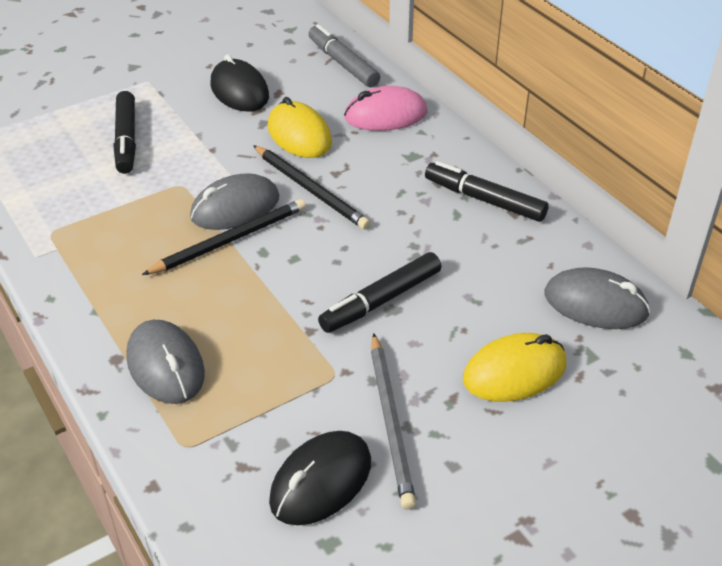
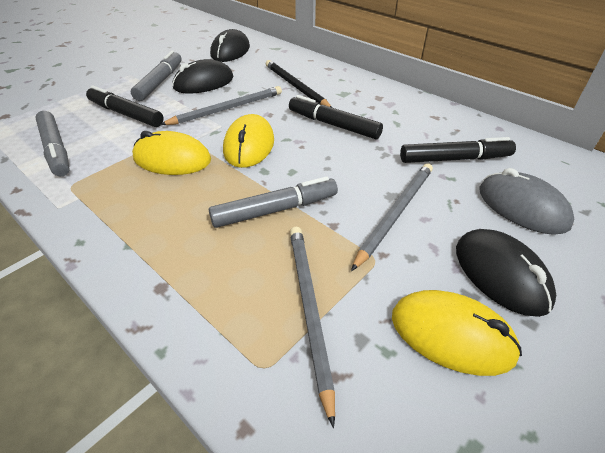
black mouse: 2 -> 3
black pencil: 2 -> 1
grey marker: 1 -> 3
grey mouse: 3 -> 1
grey pencil: 1 -> 3
pink mouse: 1 -> 0
yellow mouse: 2 -> 3

